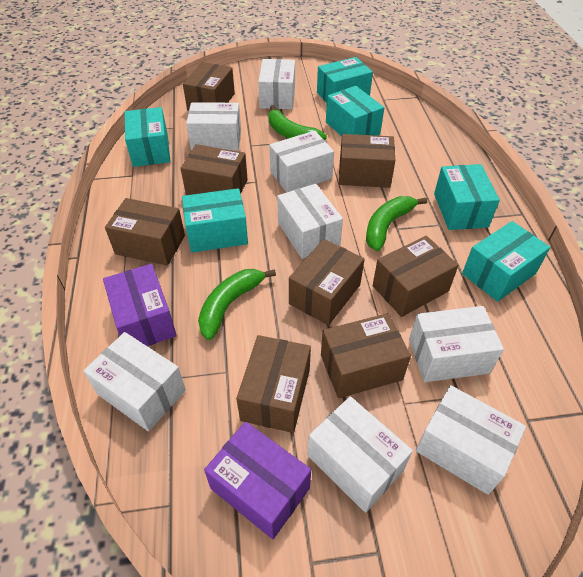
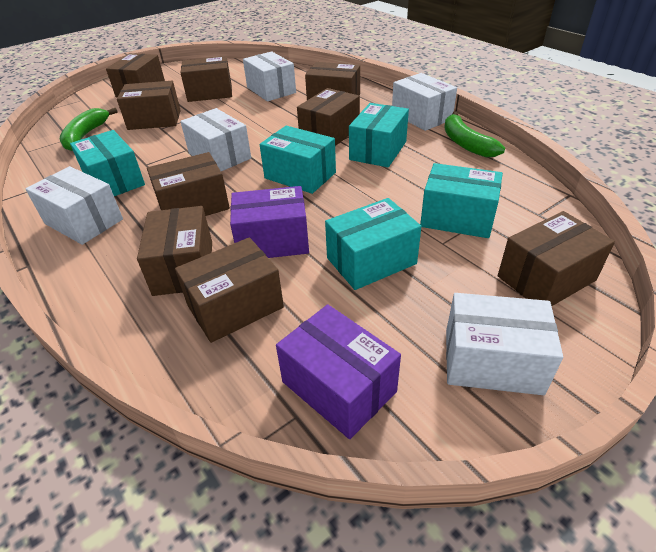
brown box: 8 -> 9
green banana: 3 -> 2
turquoise box: 6 -> 5
white box: 8 -> 5

